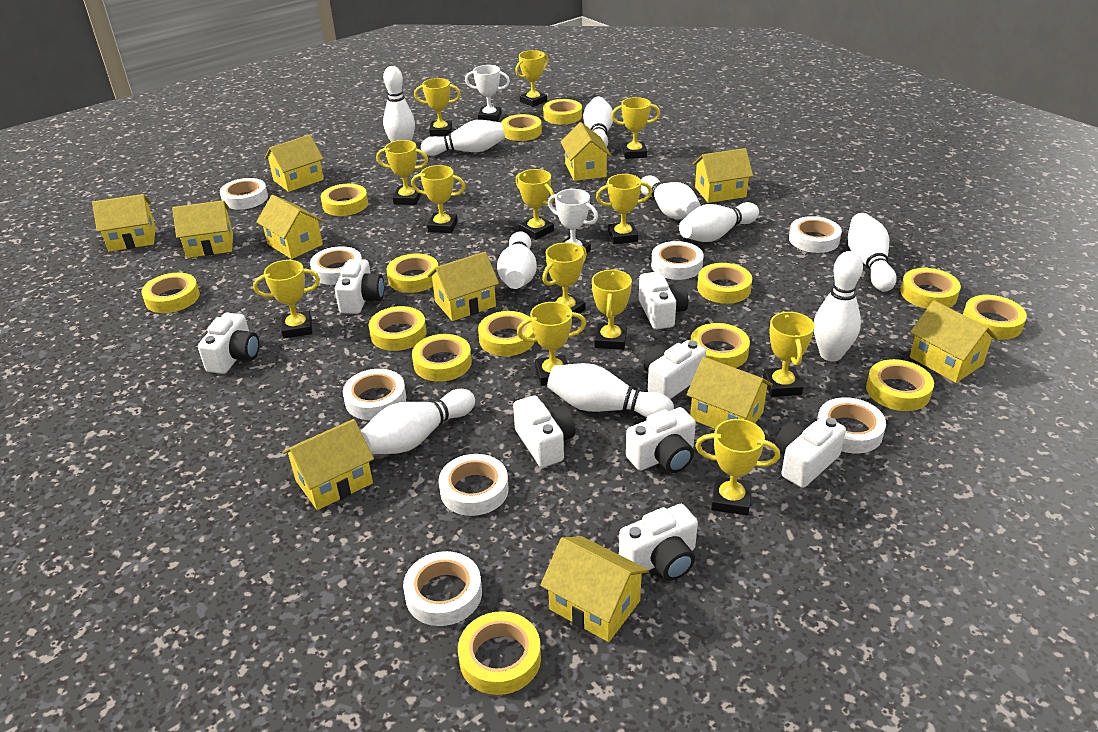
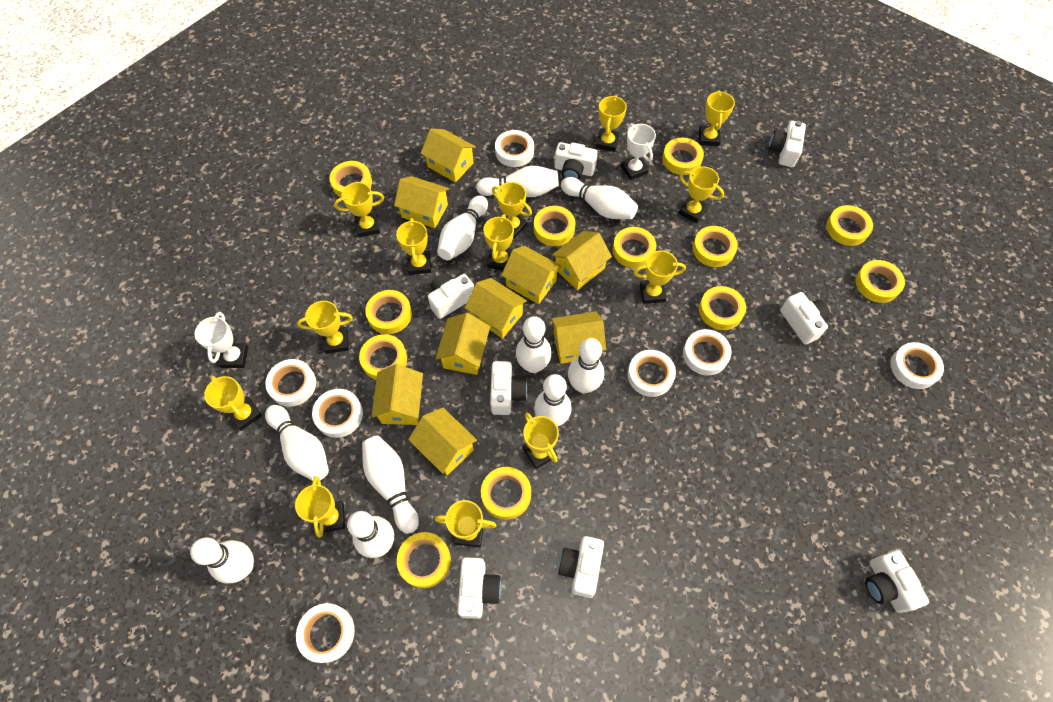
white tape: 8 -> 7
yellow house: 11 -> 9
yellow tape: 14 -> 12

